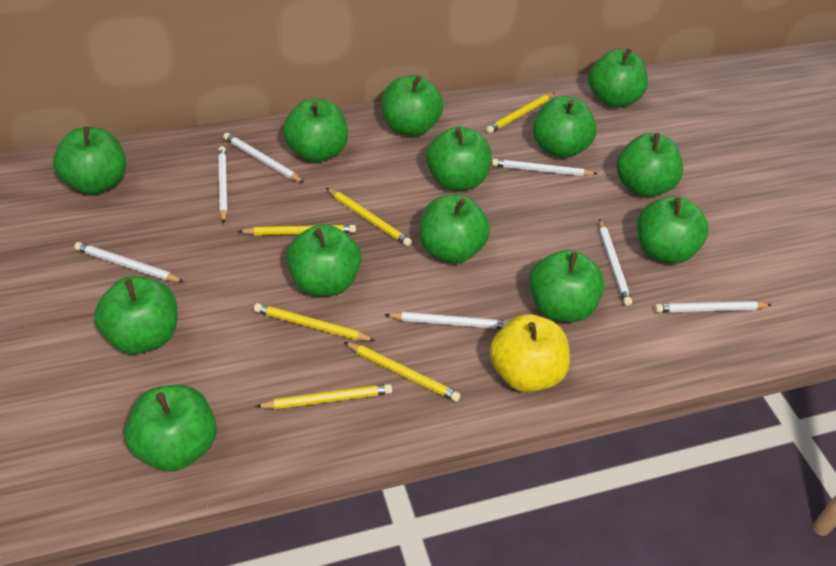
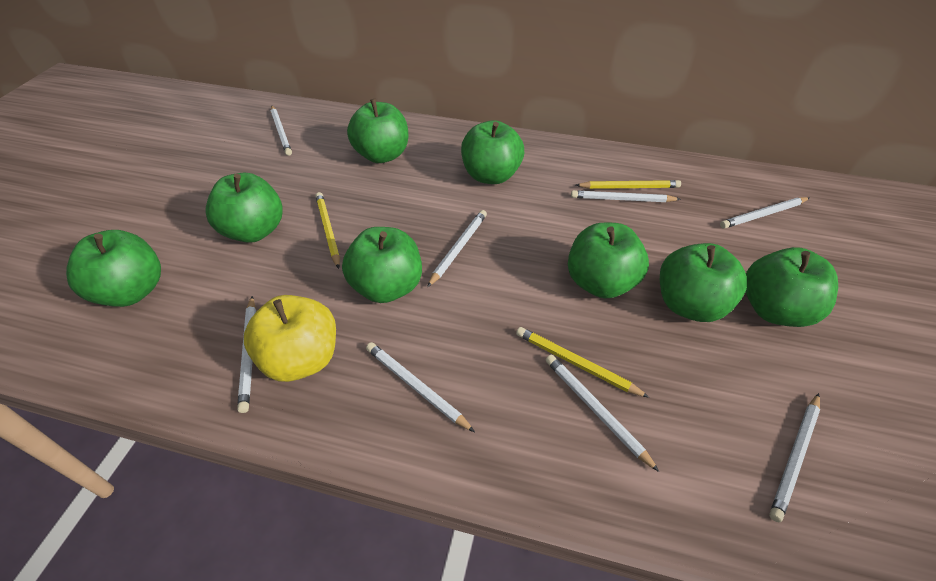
green apple: 13 -> 8
white pencil: 7 -> 8
yellow pencil: 6 -> 3

